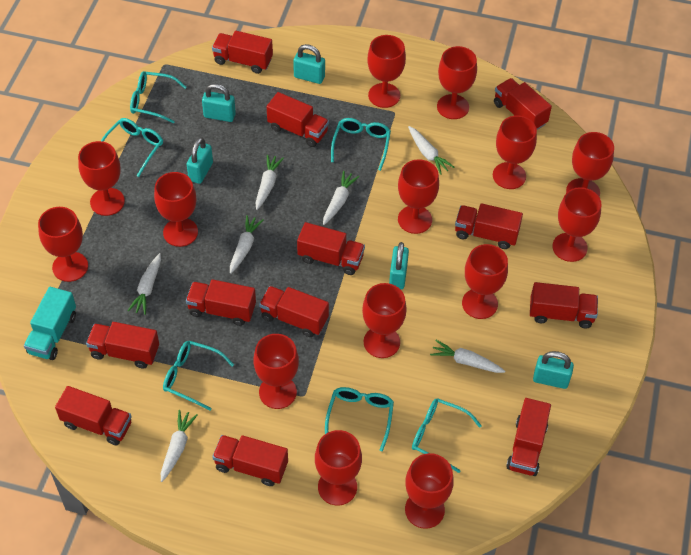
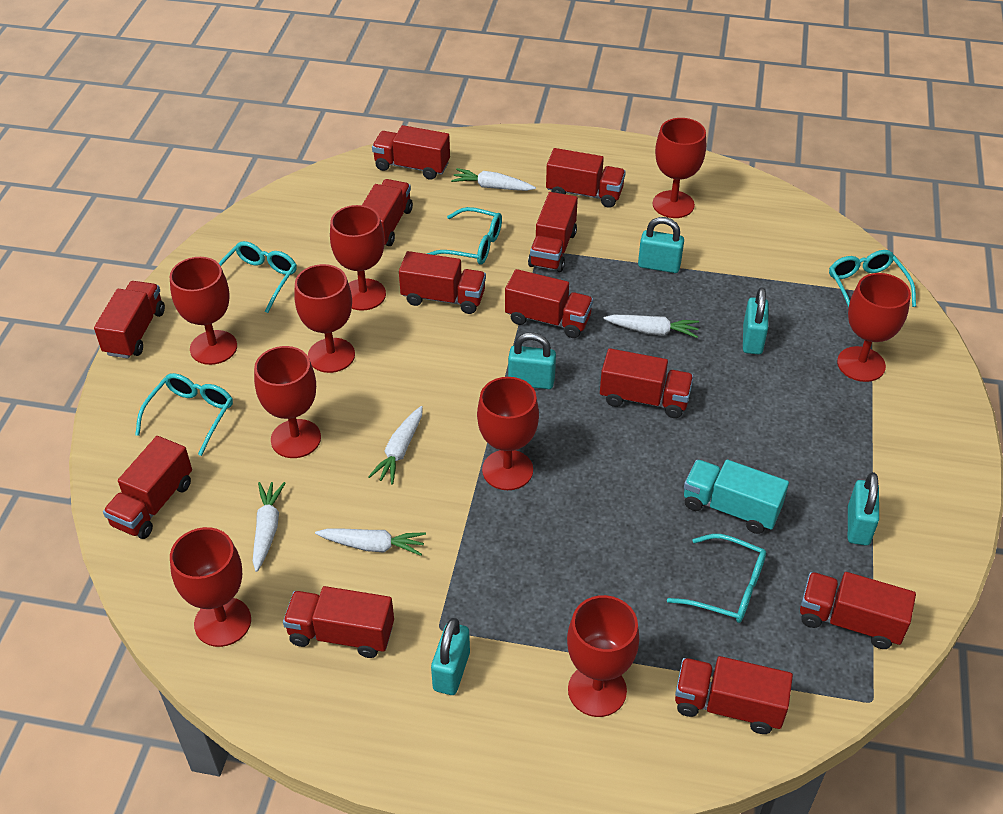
red goblet: 14 -> 9
turquoise glasses: 6 -> 5
white carrot: 7 -> 5

